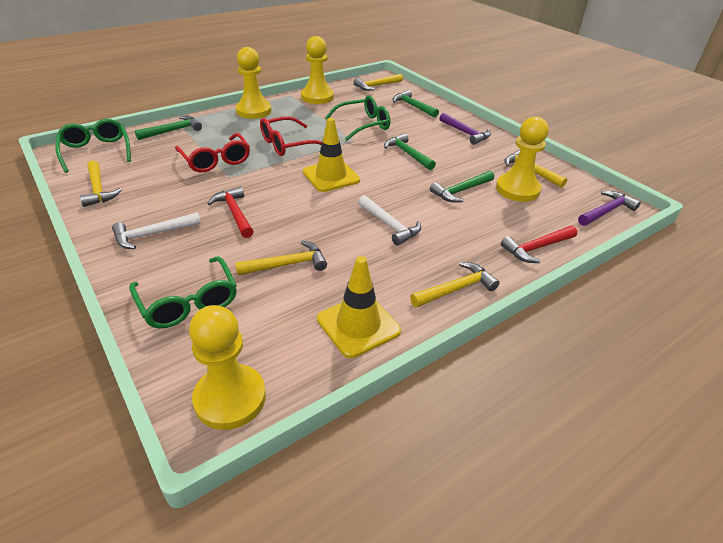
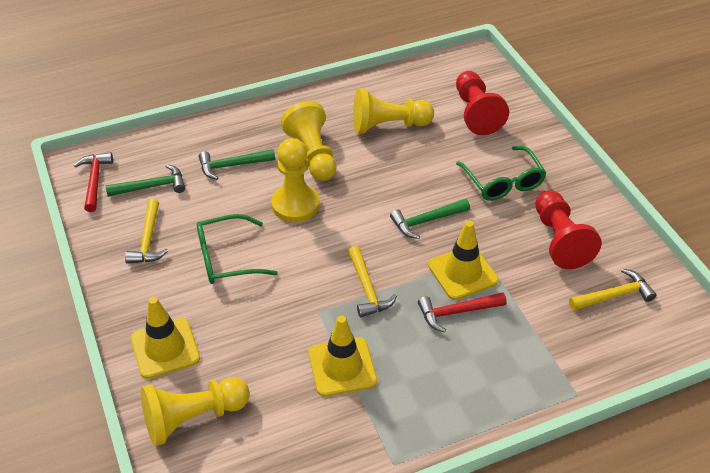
green glasses: 3 -> 2
green hammer: 4 -> 3
purple hammer: 2 -> 0
red glasses: 2 -> 0
red pawn: 0 -> 2
white hammer: 2 -> 0
yellow hammer: 5 -> 3
yellow traffic cone: 2 -> 3

